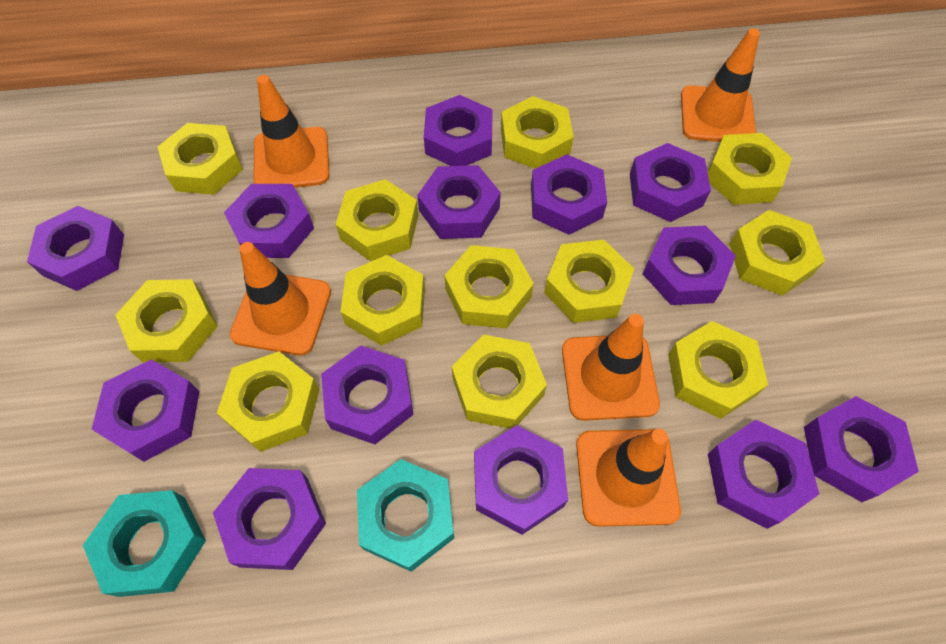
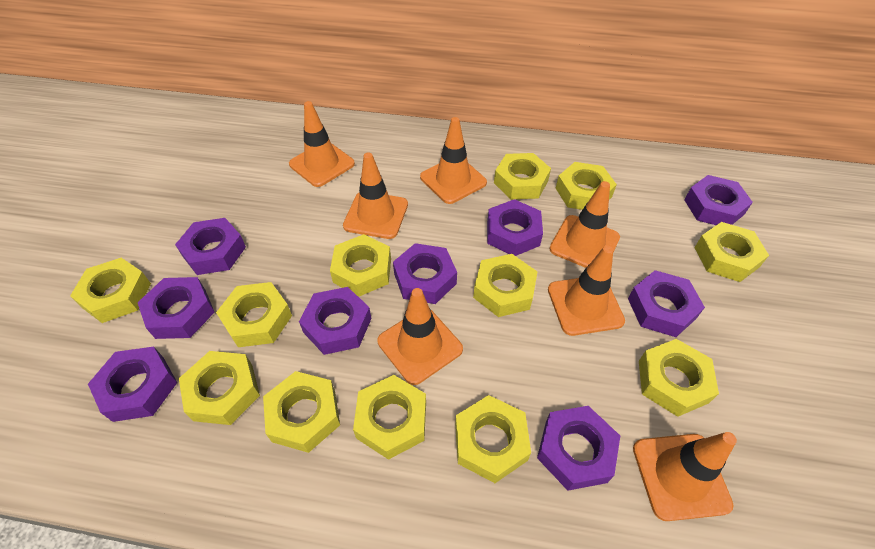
orange traffic cone: 5 -> 7
purple nut: 13 -> 9
turquoise nut: 2 -> 0

